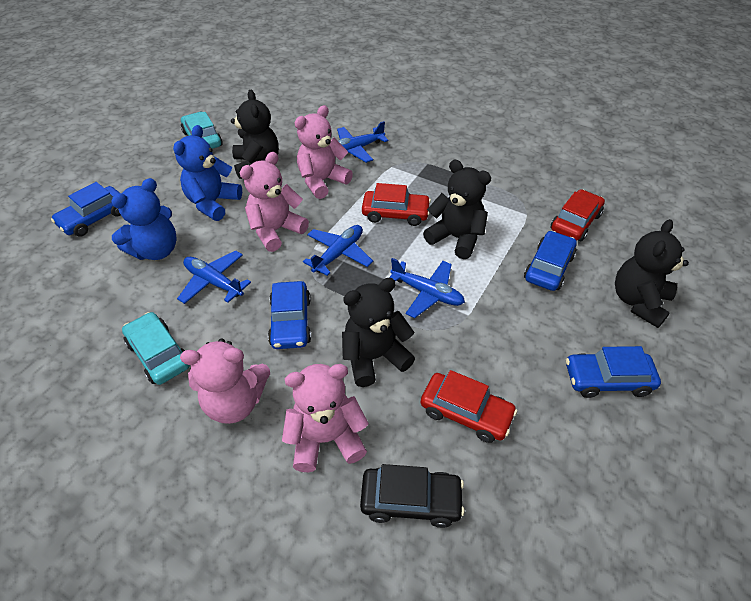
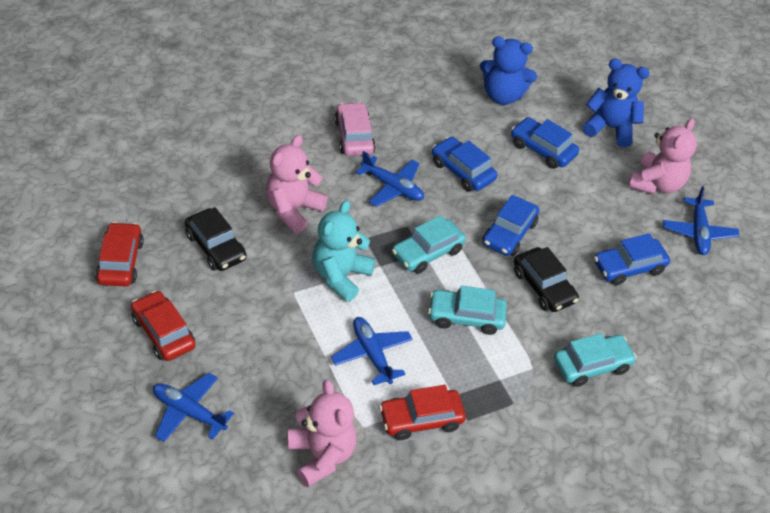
black car: 1 -> 2
black teddy bear: 4 -> 0
pink car: 0 -> 1
pink teddy bear: 4 -> 3
turquoise car: 2 -> 3
turquoise teddy bear: 0 -> 1

